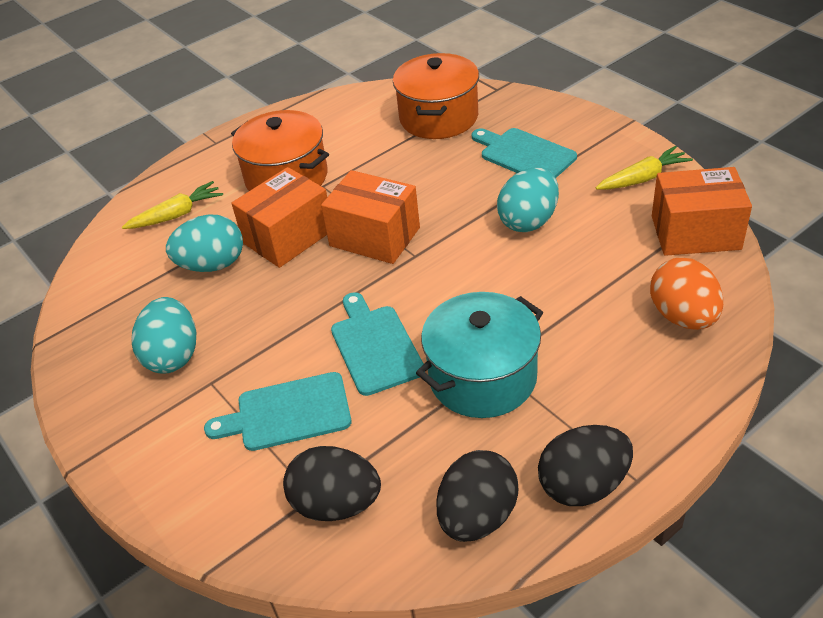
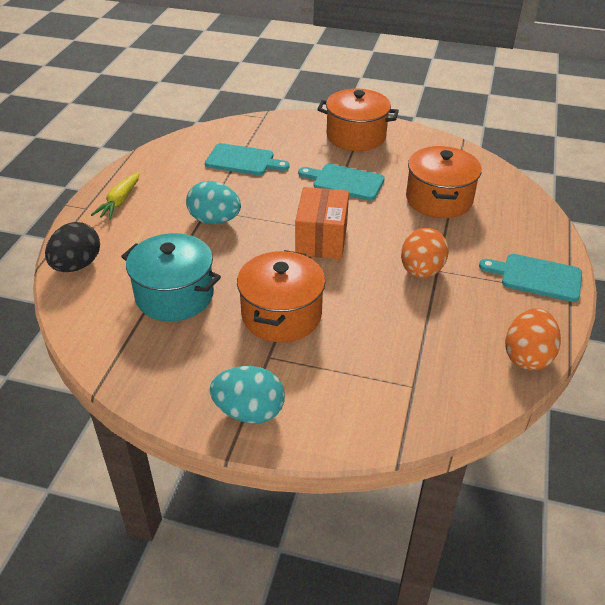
black egg: 3 -> 1
orange box: 3 -> 1
orange egg: 1 -> 2
orange pot: 2 -> 3
turquoise egg: 3 -> 2
yellow carrot: 2 -> 1

